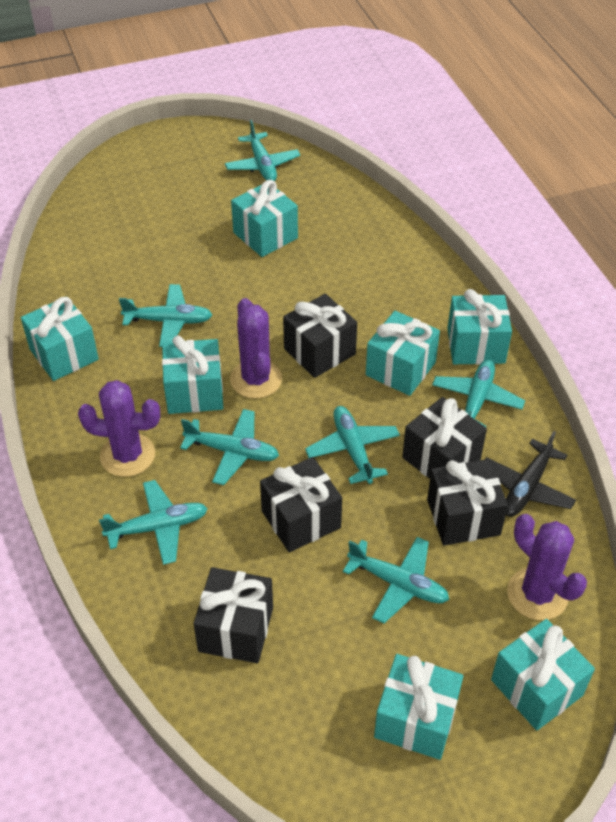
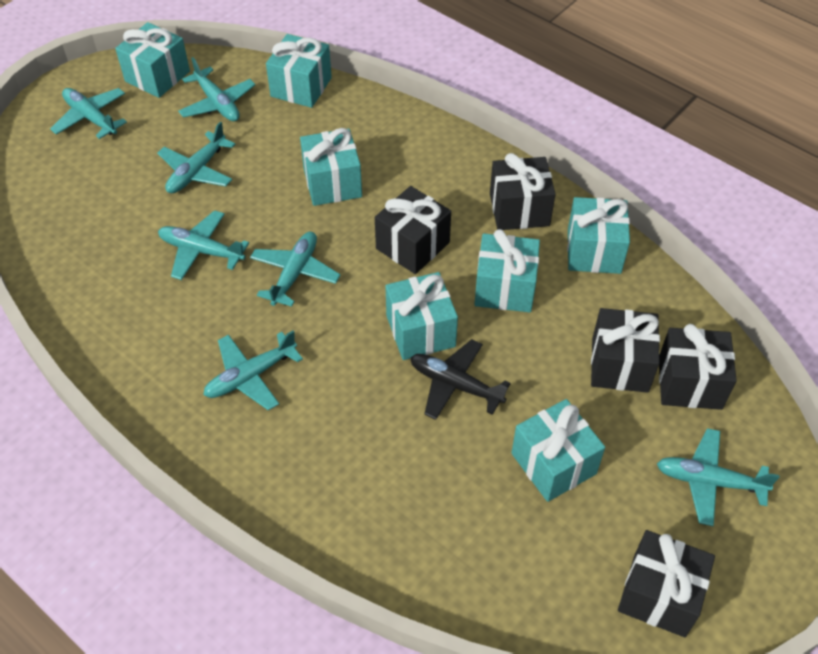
purple cactus: 3 -> 0

